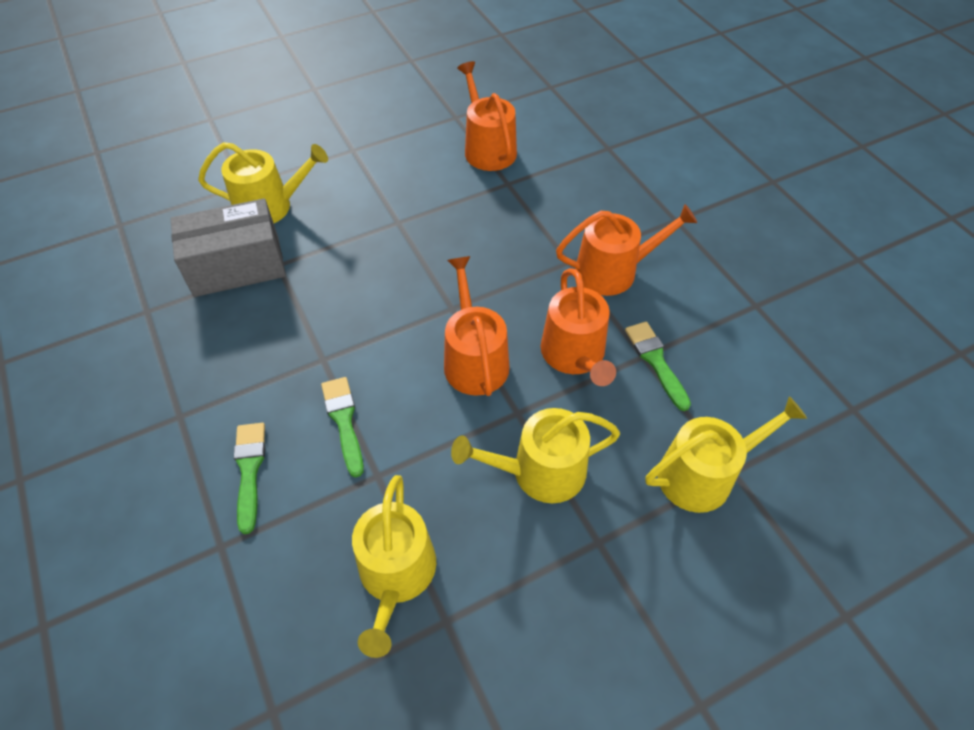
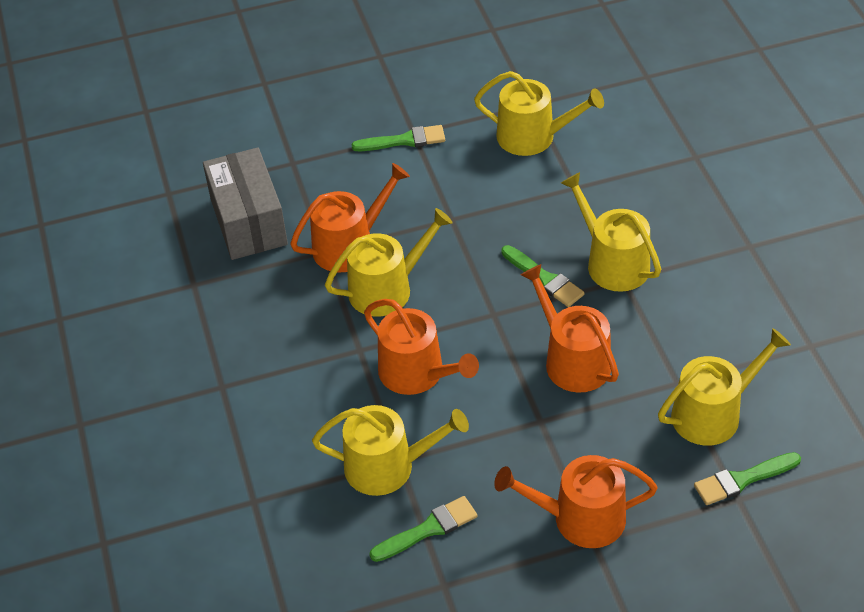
green brush: 3 -> 4
yellow watering can: 4 -> 5

